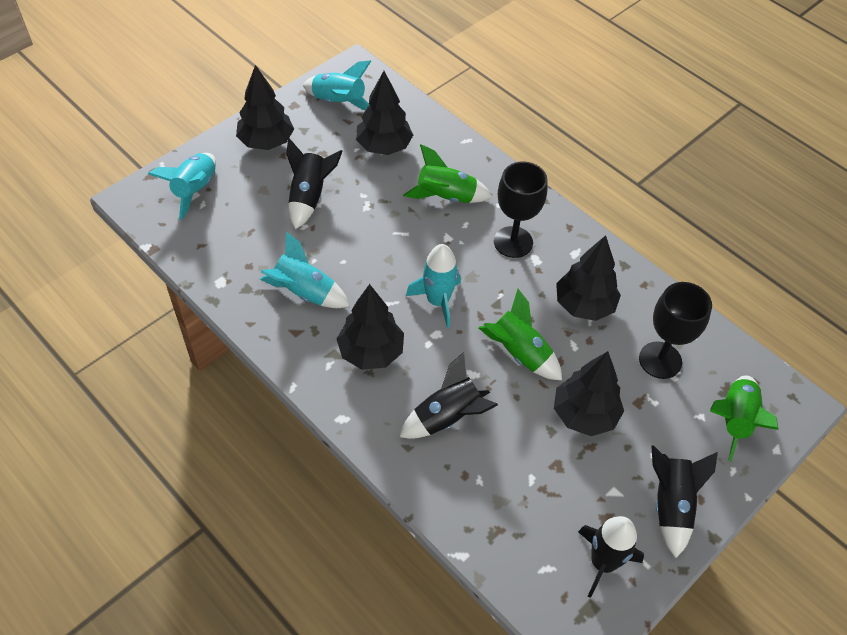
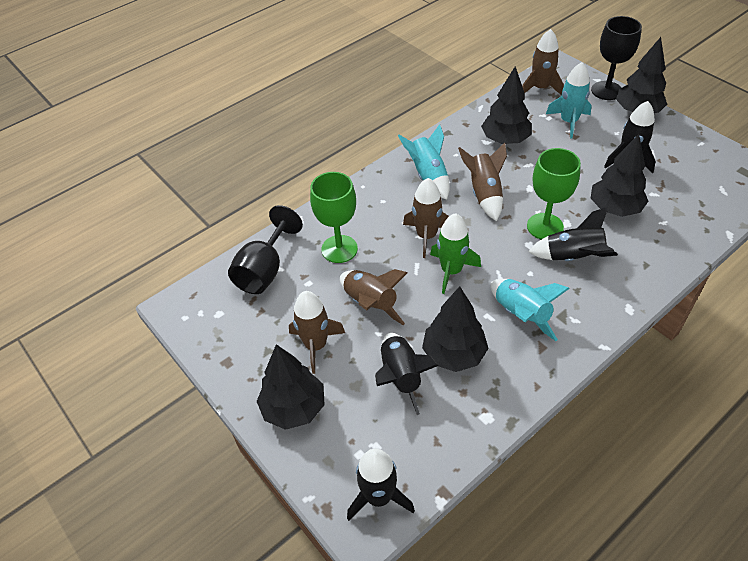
brown rocket: 0 -> 5
green goblet: 0 -> 2
green rocket: 3 -> 1
turquoise rocket: 4 -> 3

